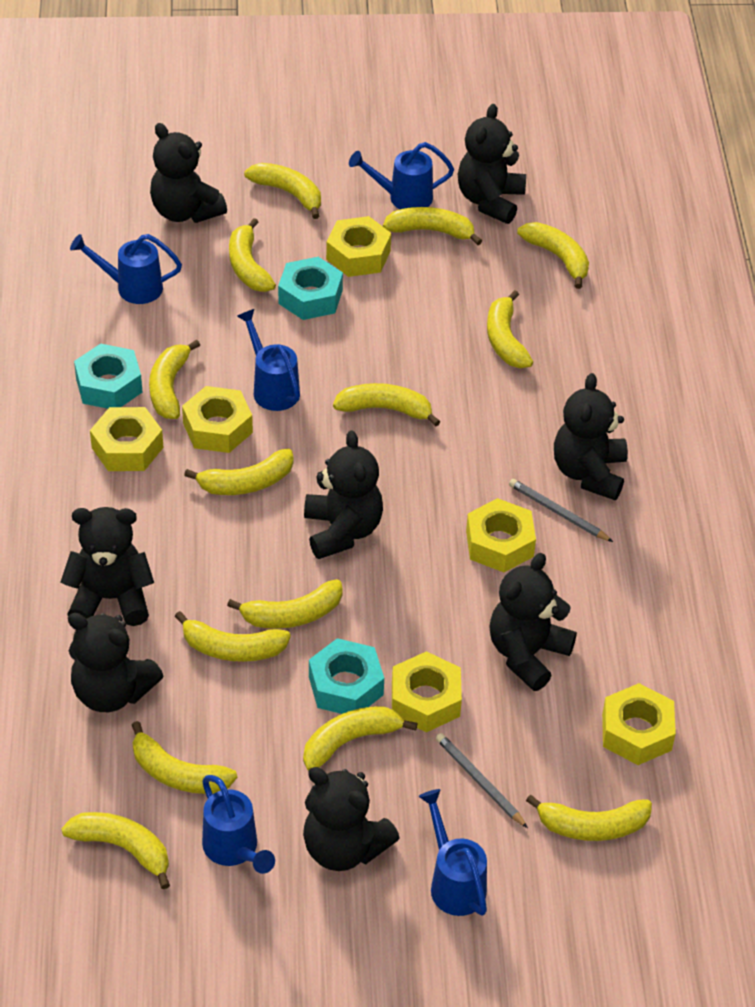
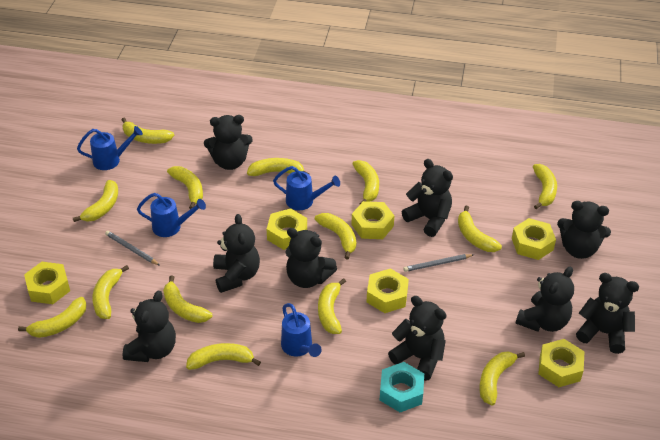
black teddy bear: 8 -> 9
blue watering can: 5 -> 4
turquoise nut: 3 -> 1

